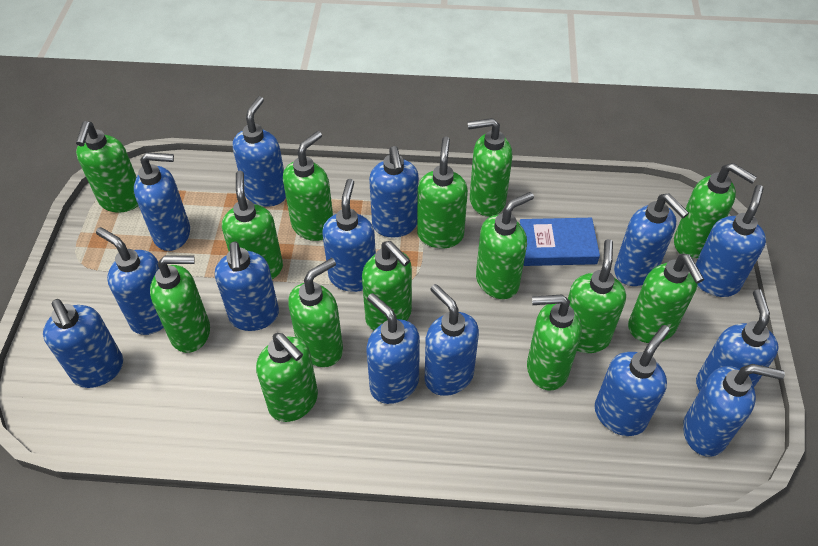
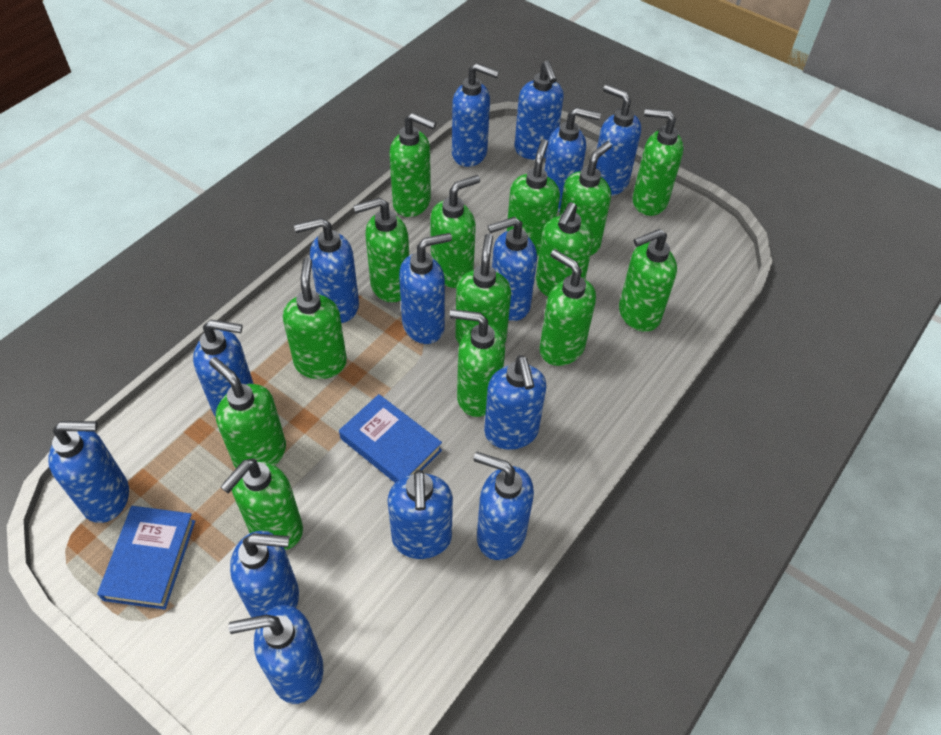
blue book: 1 -> 2

